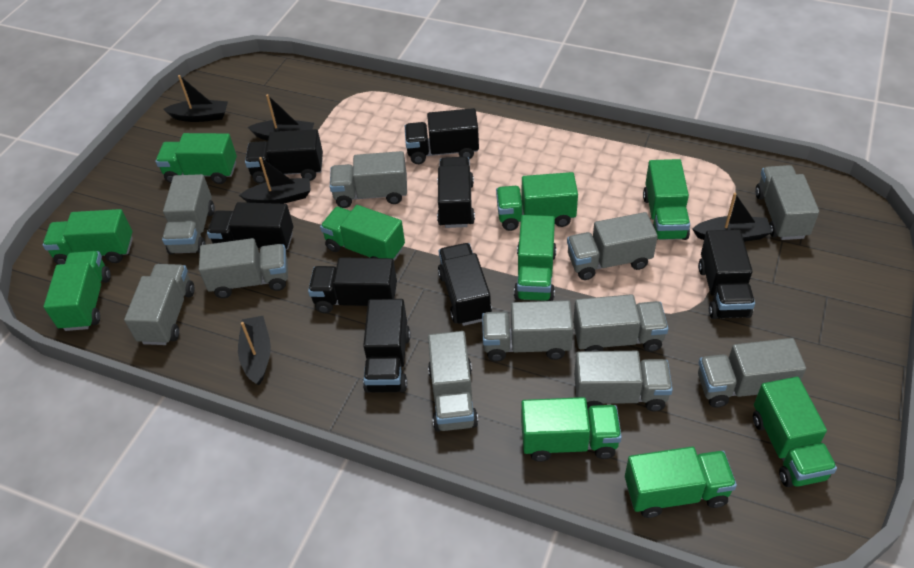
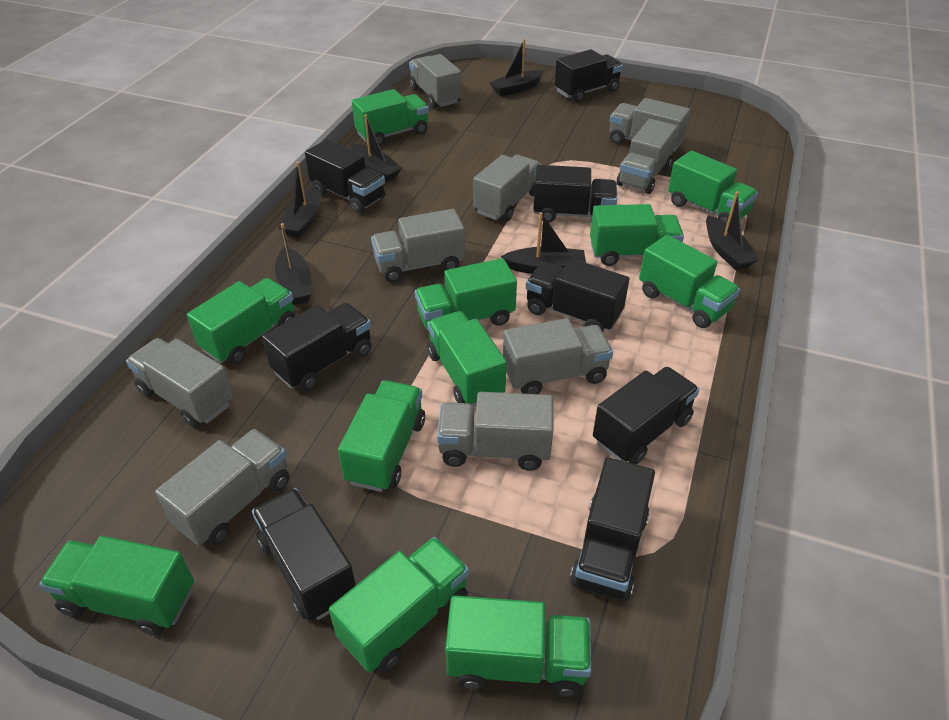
black boat: 5 -> 6
green truck: 10 -> 11
grey truck: 11 -> 9

